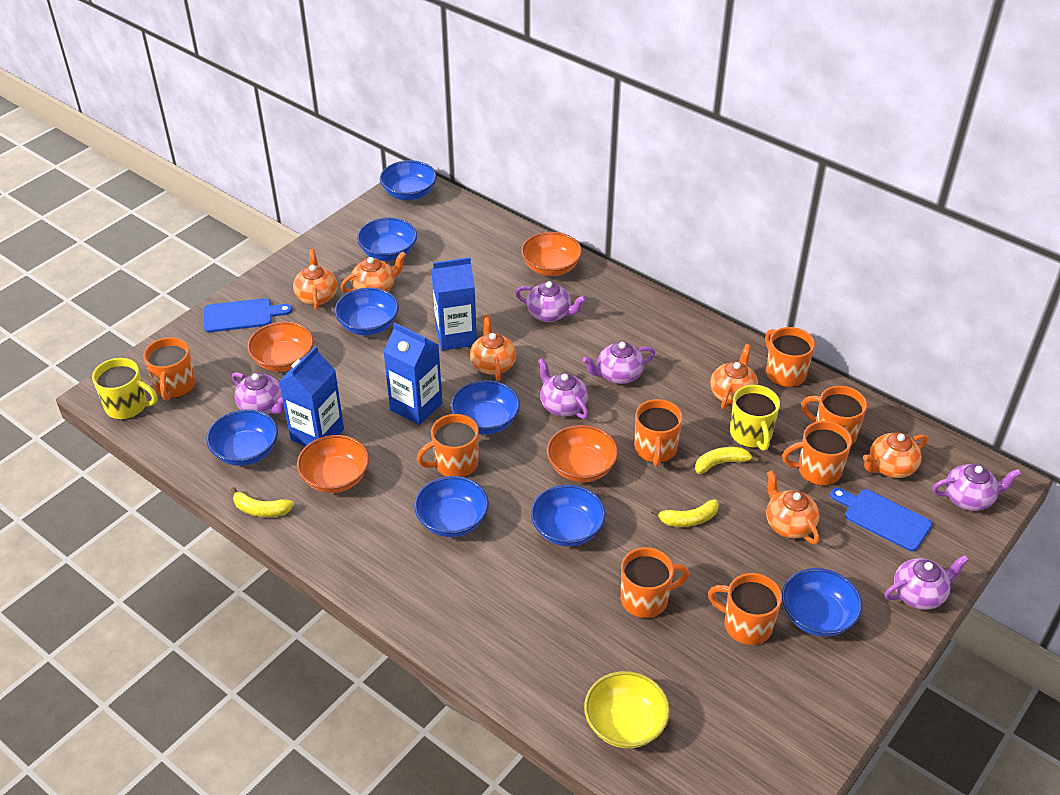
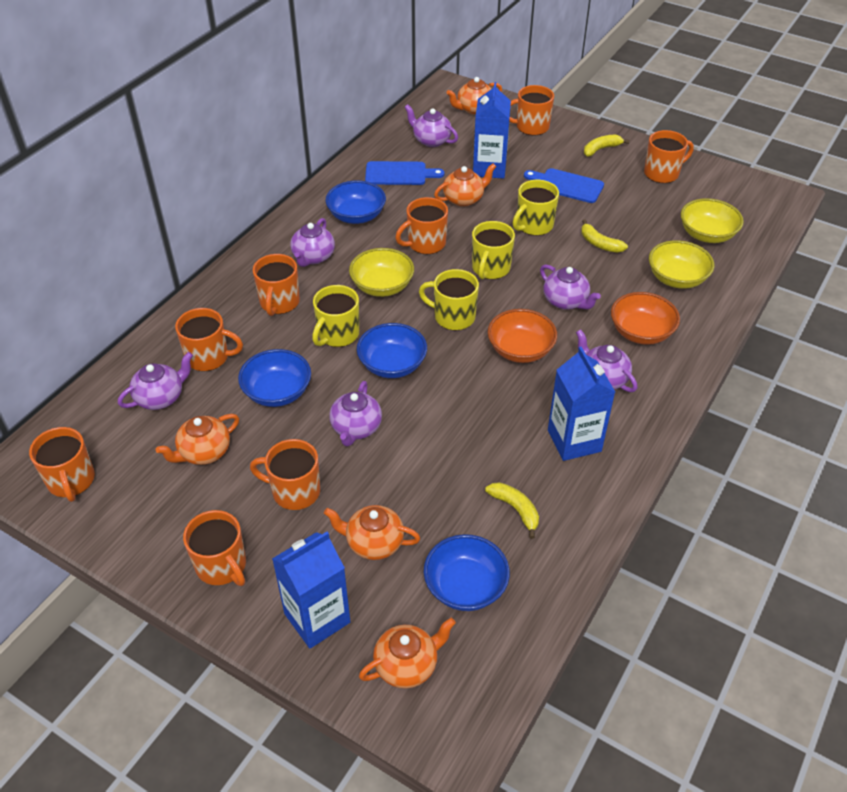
blue bowl: 8 -> 4
orange bowl: 4 -> 2
orange teapot: 6 -> 5
yellow bowl: 1 -> 3
yellow mug: 2 -> 4

